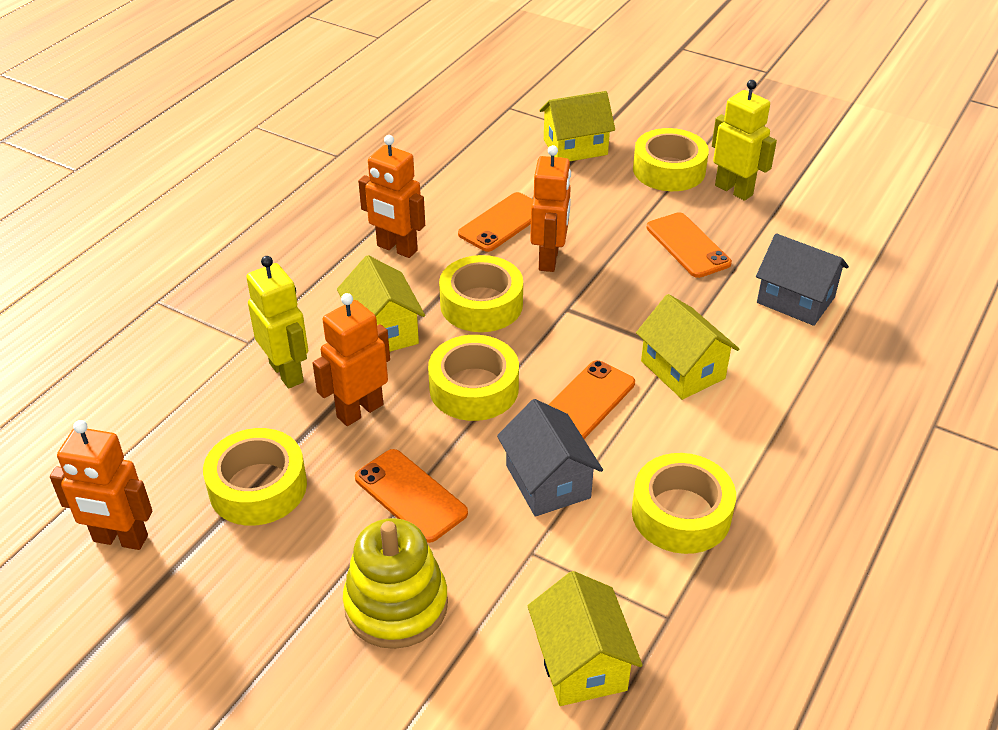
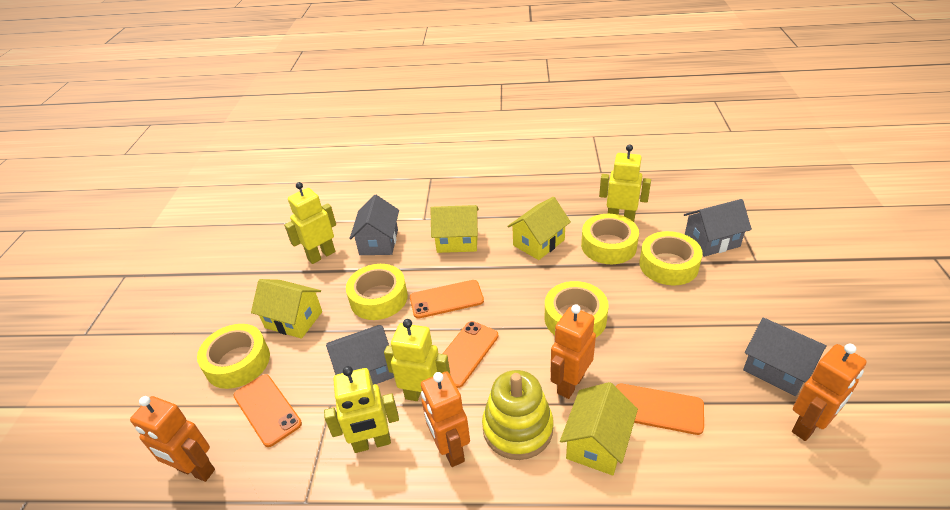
grey house: 2 -> 4
yellow robot: 2 -> 4

